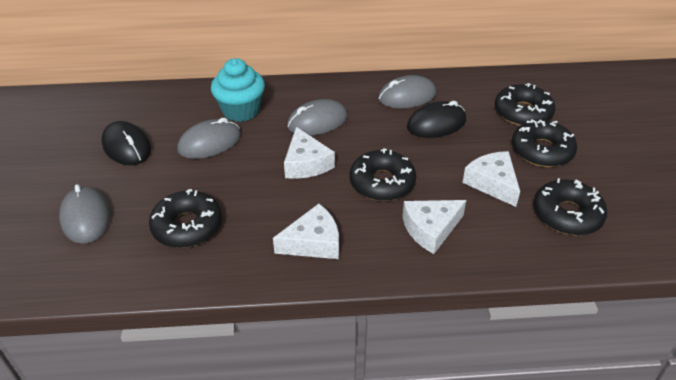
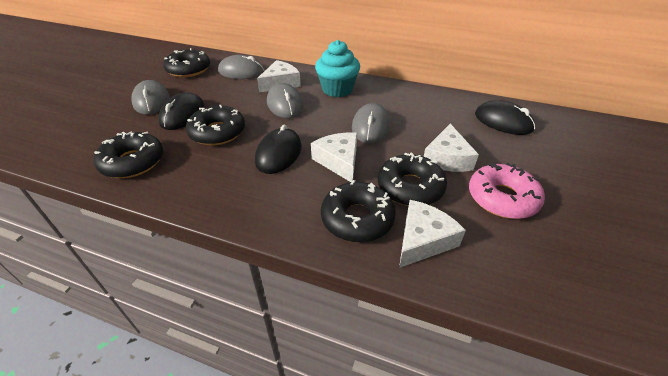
black mouse: 2 -> 3
pink donut: 0 -> 1

